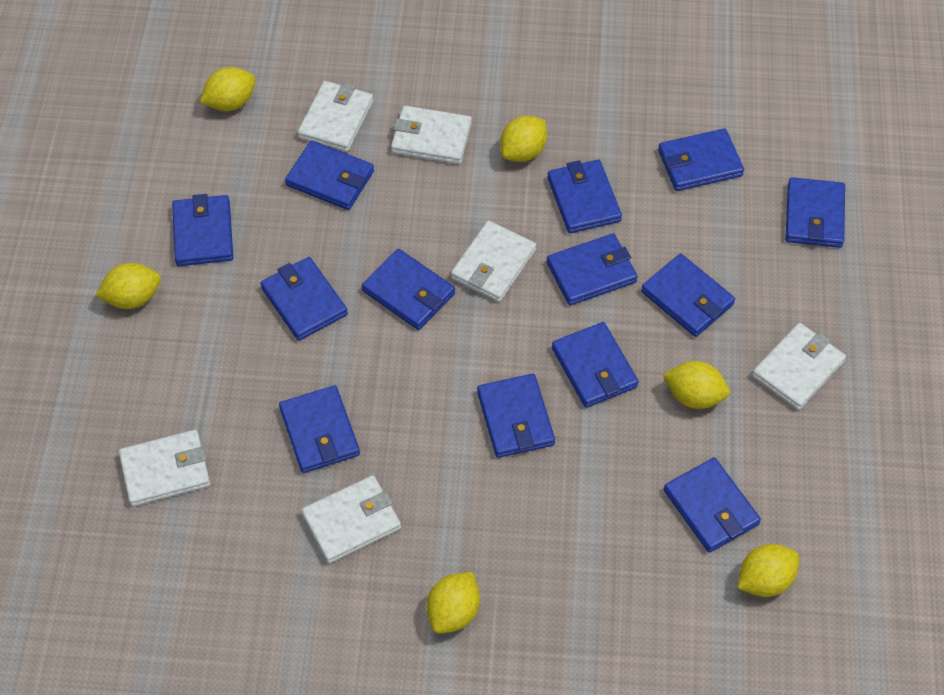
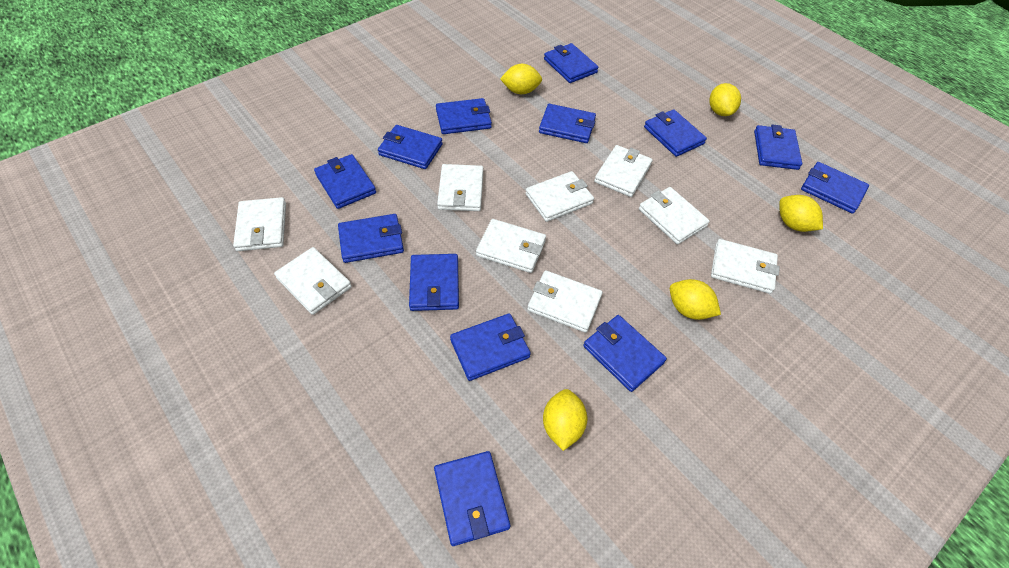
white wallet: 6 -> 9
yellow lemon: 6 -> 5

